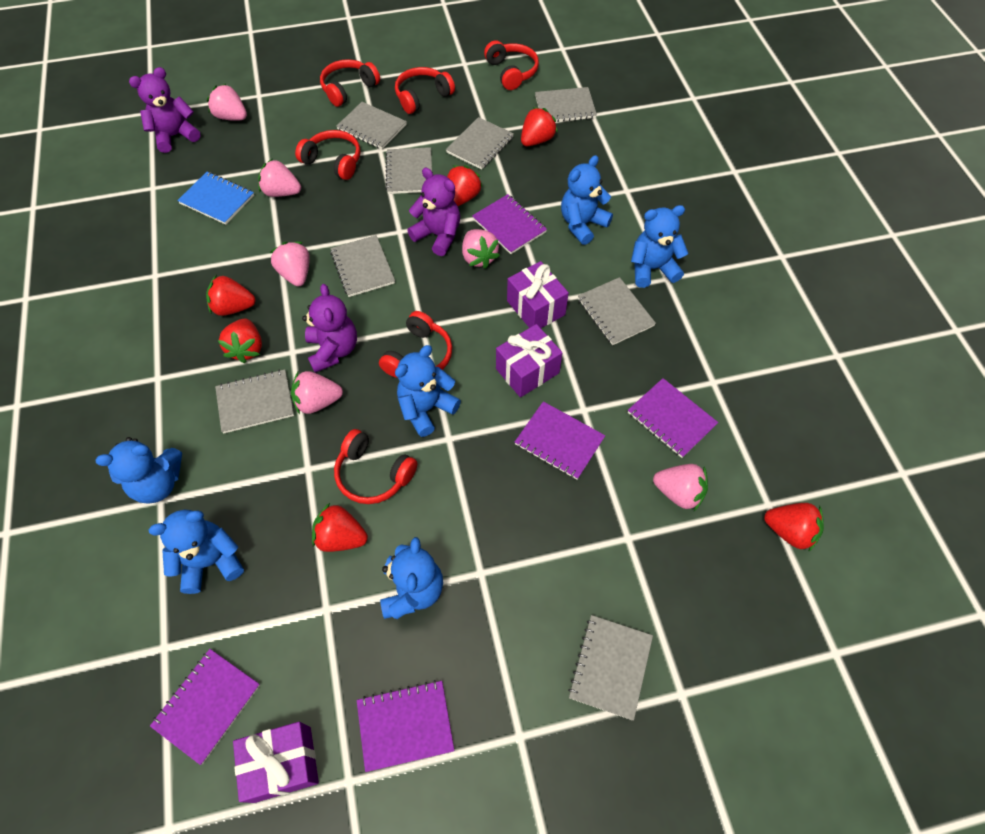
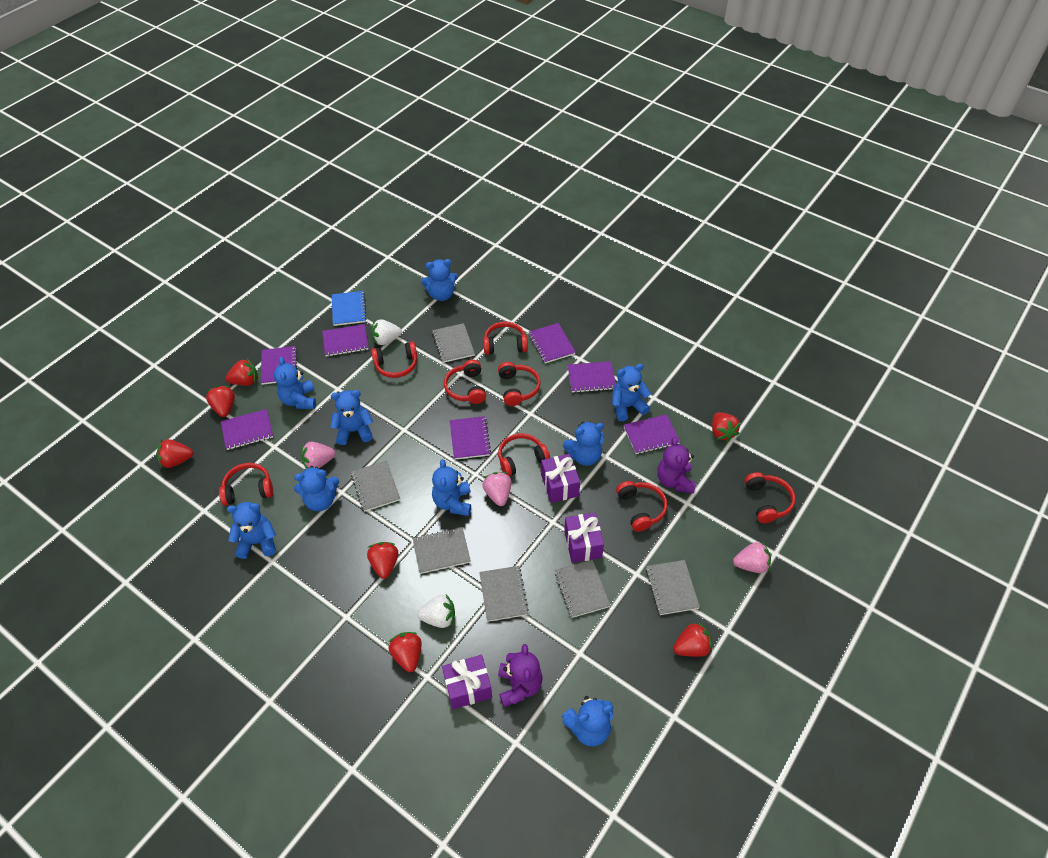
blue teddy bear: 6 -> 9
grey notebook: 8 -> 6
pink strawberry: 6 -> 3
purple notebook: 5 -> 7
purple teddy bear: 3 -> 2
red headphones: 6 -> 8
red strawberry: 6 -> 7
white strawberry: 0 -> 2

